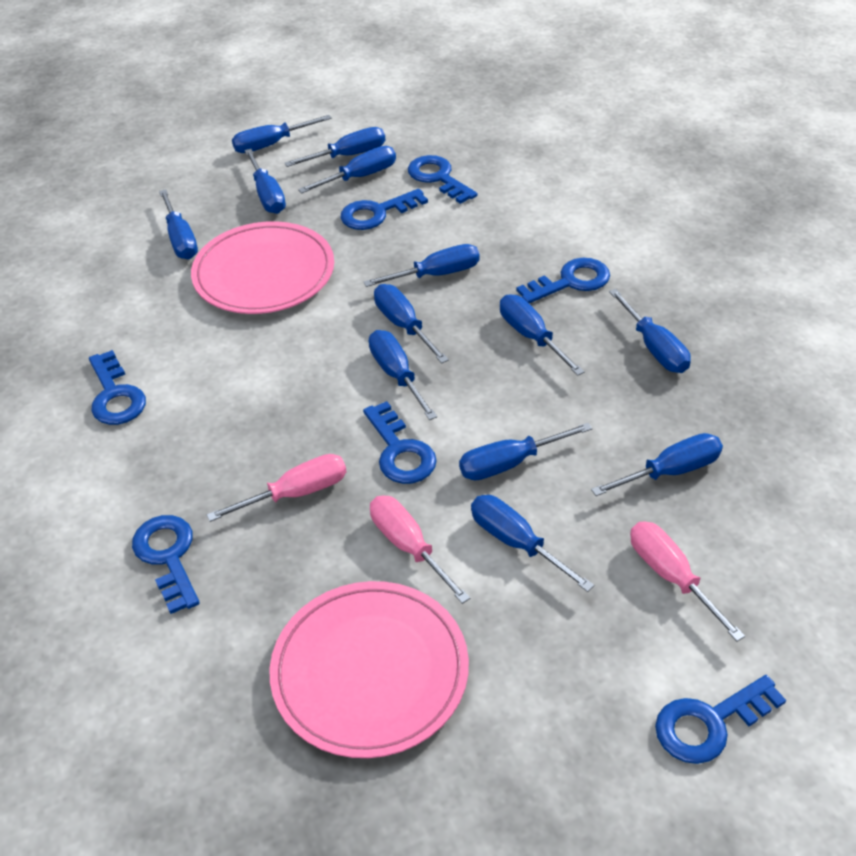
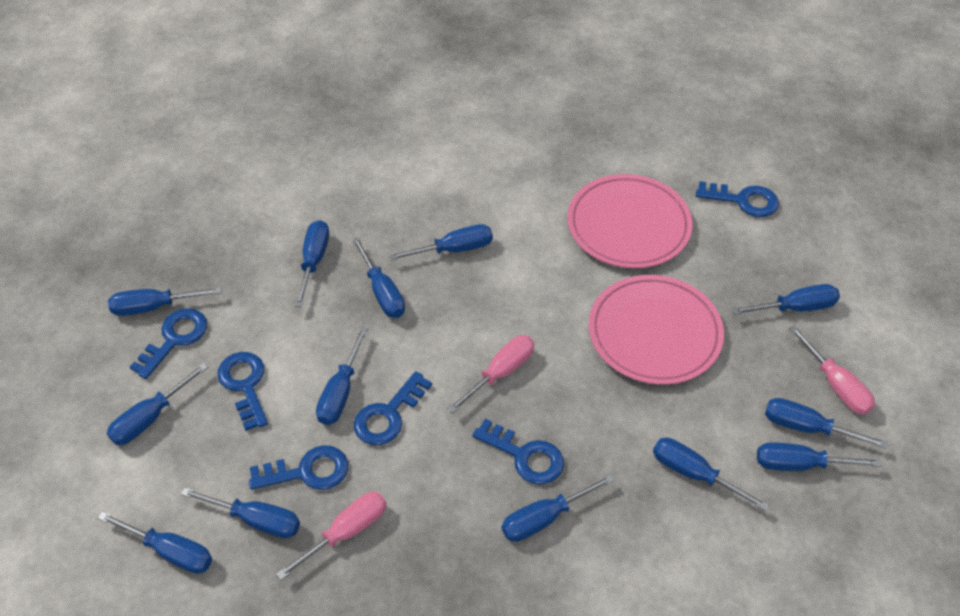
blue key: 7 -> 6

